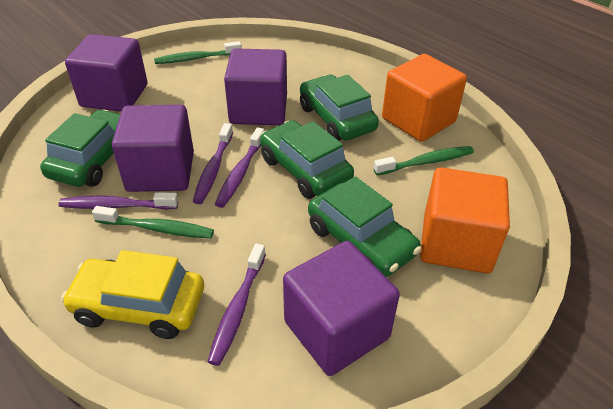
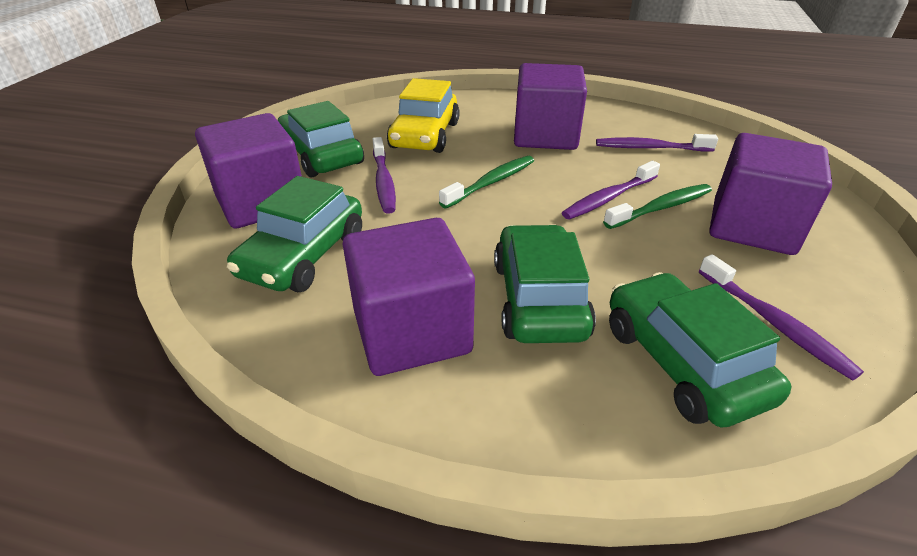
green toothbrush: 3 -> 2
orange cube: 2 -> 0

